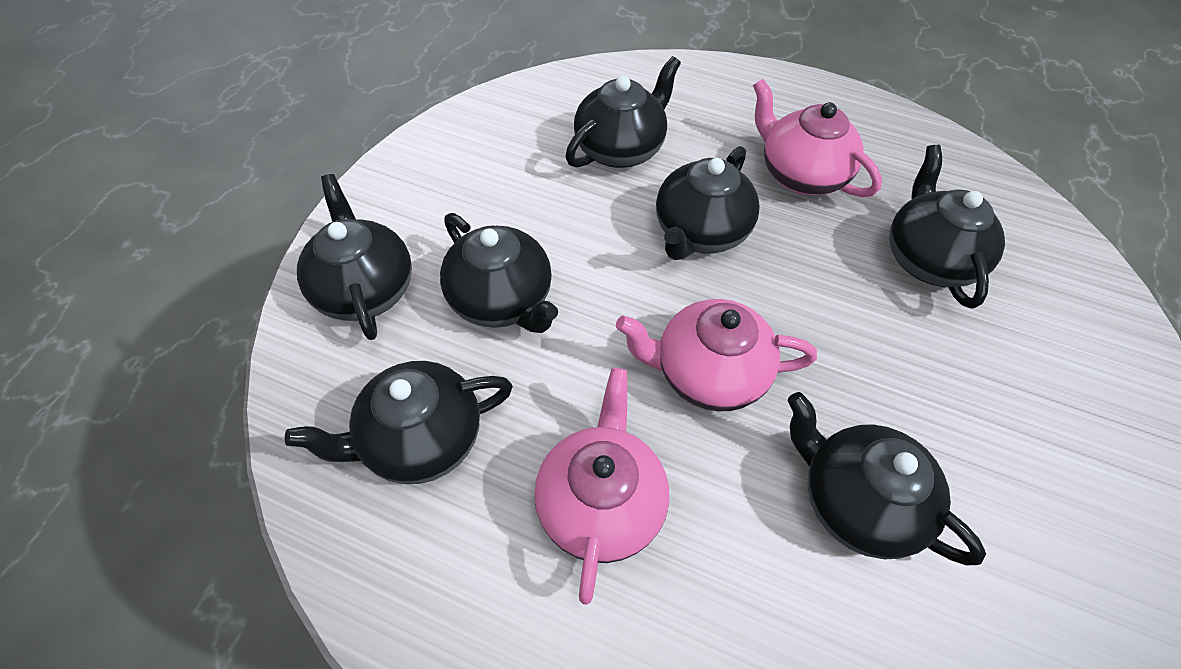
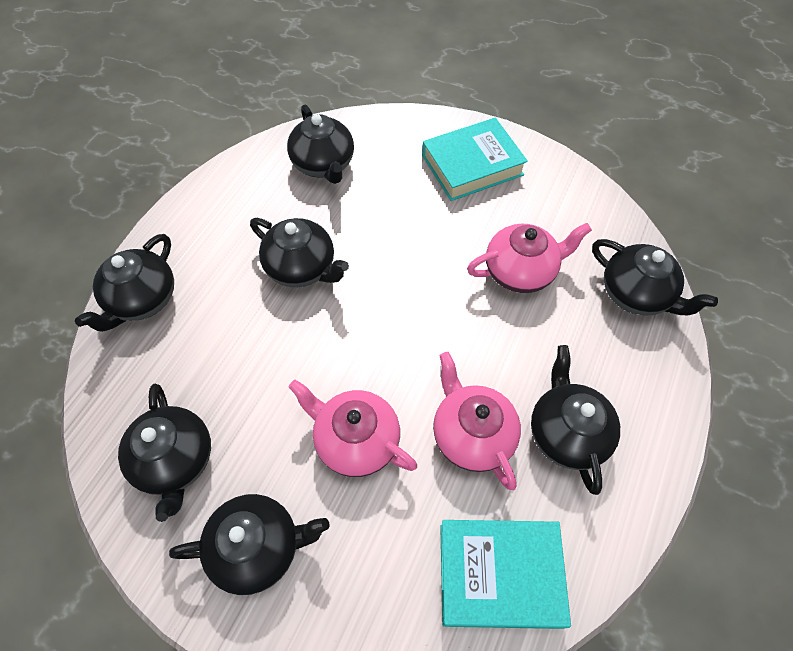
turquoise book: 0 -> 2

